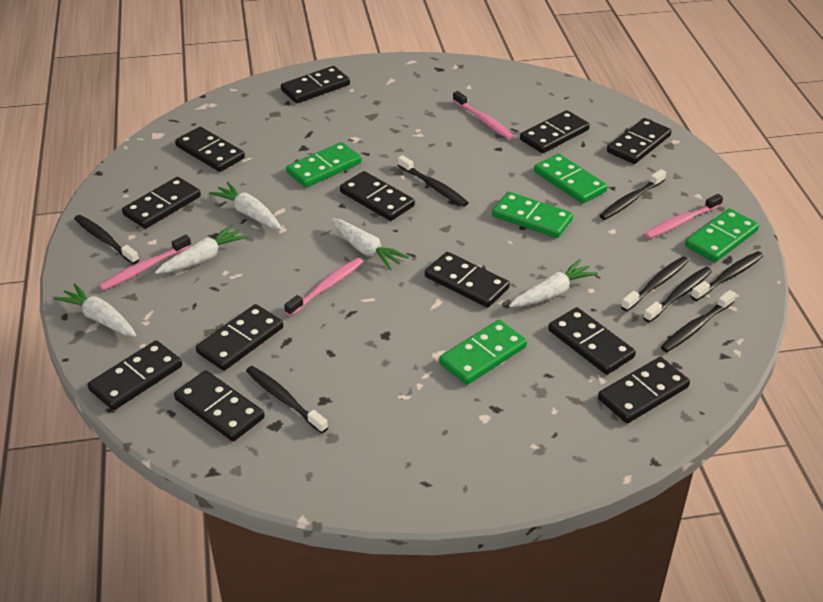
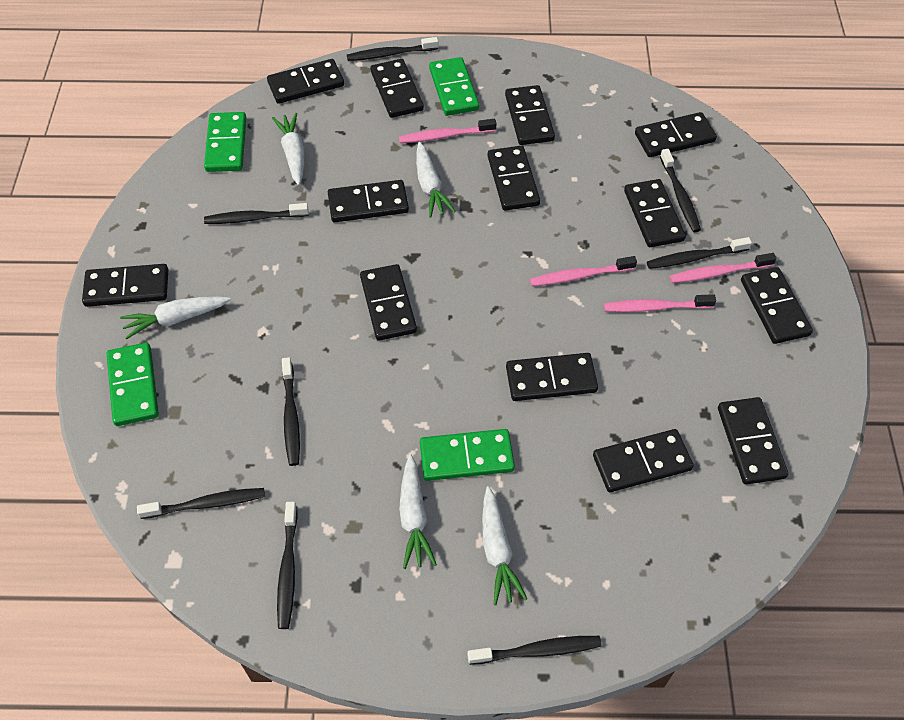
black domino: 12 -> 13
green domino: 5 -> 4

